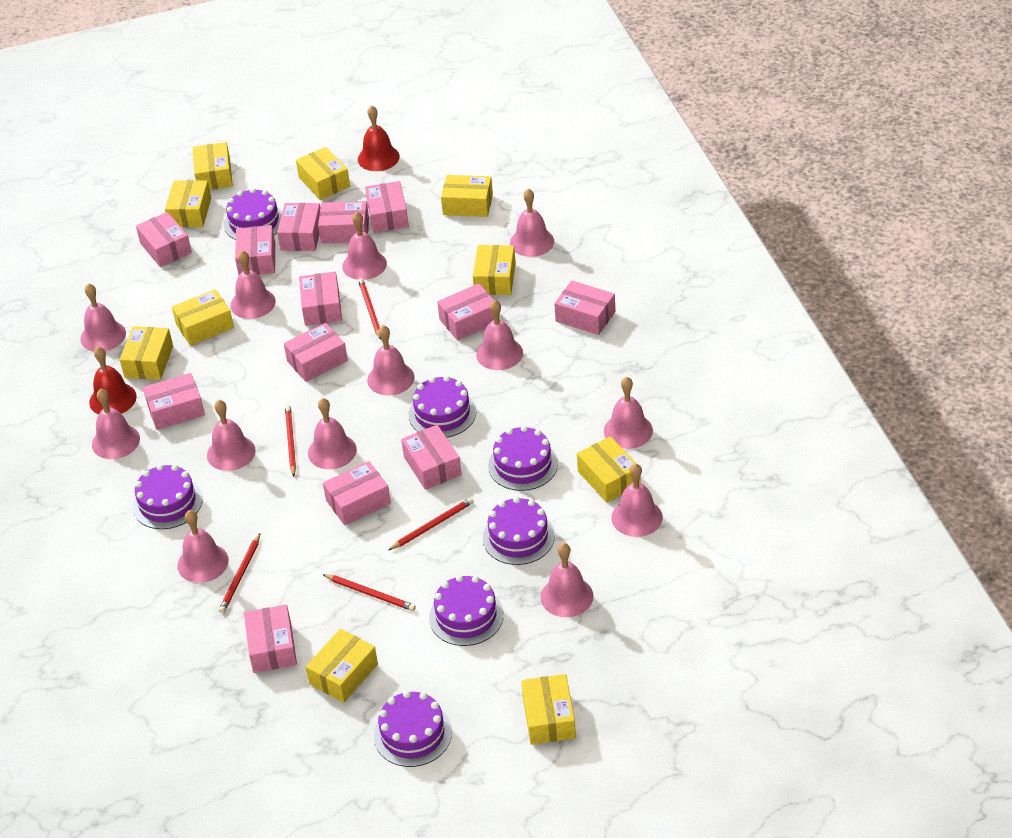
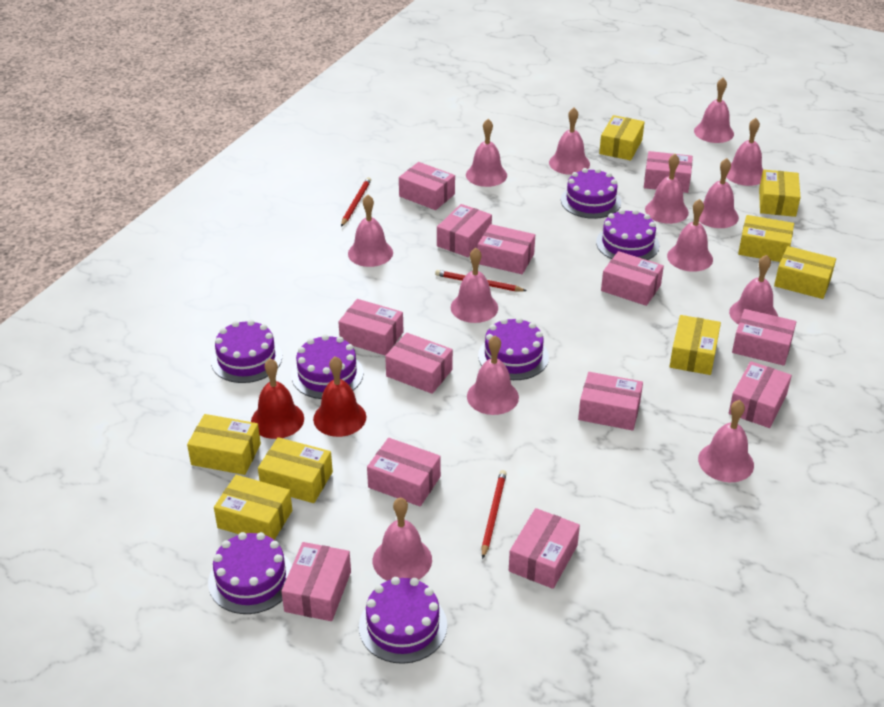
red pencil: 5 -> 3
yellow box: 10 -> 8

